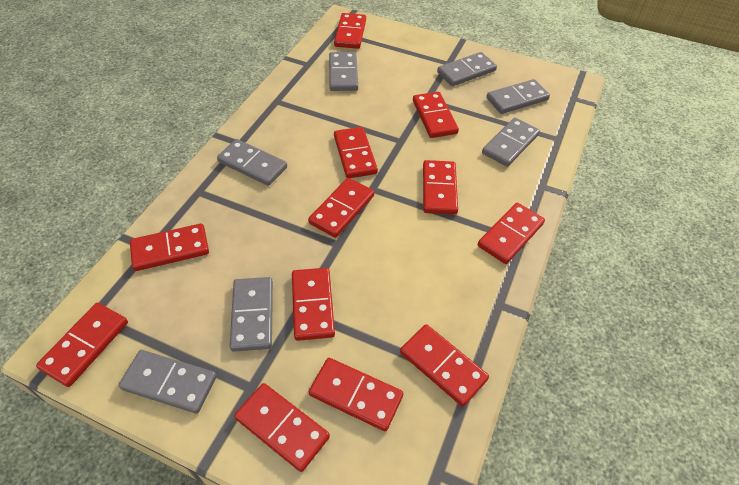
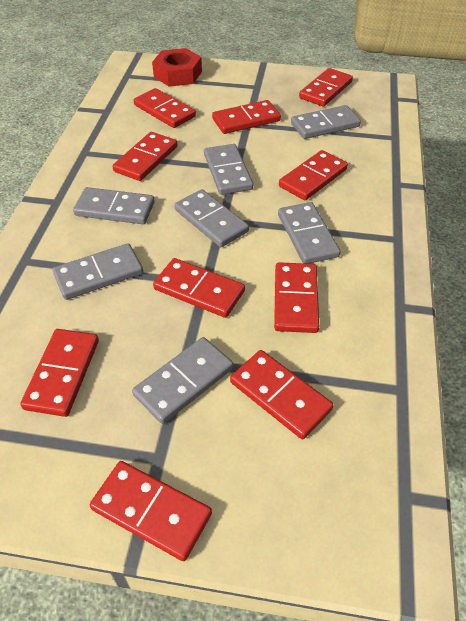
red domino: 12 -> 10
red nut: 0 -> 1

